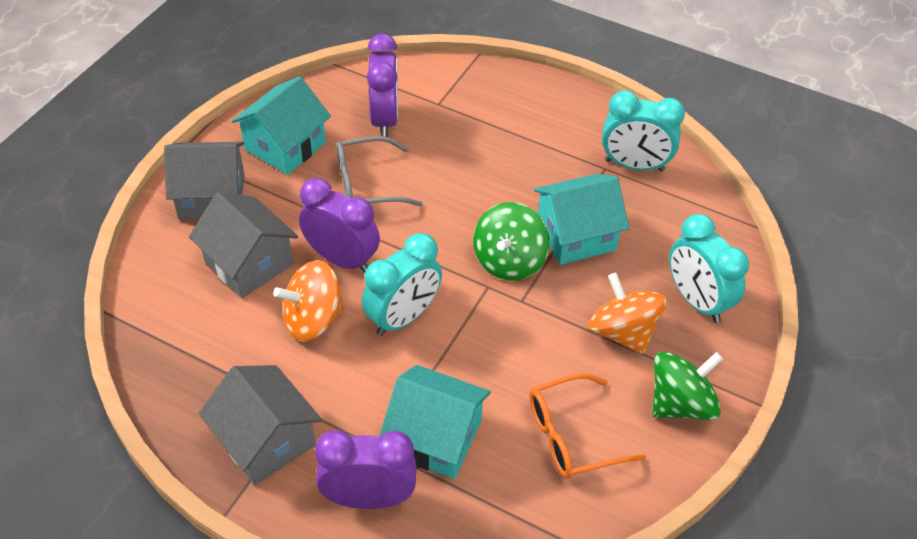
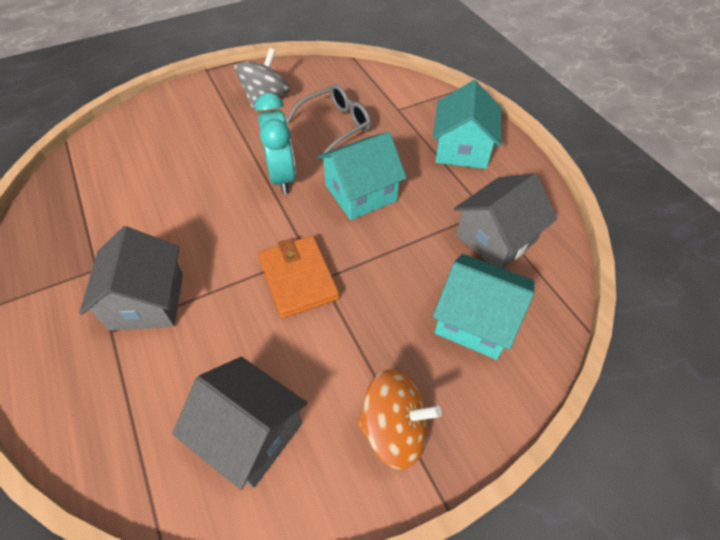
green spinning top: 2 -> 0
grey spinning top: 0 -> 1
orange glasses: 1 -> 0
orange spinning top: 2 -> 1
orange wallet: 0 -> 1
purple clock: 3 -> 0
turquoise clock: 3 -> 1

